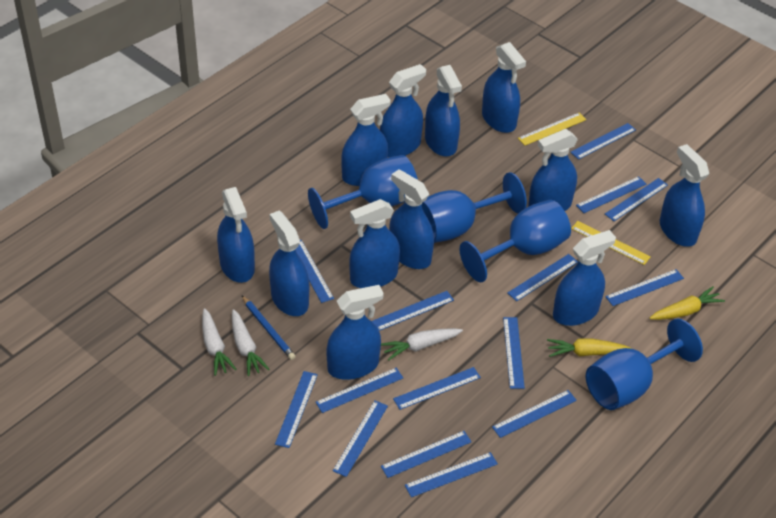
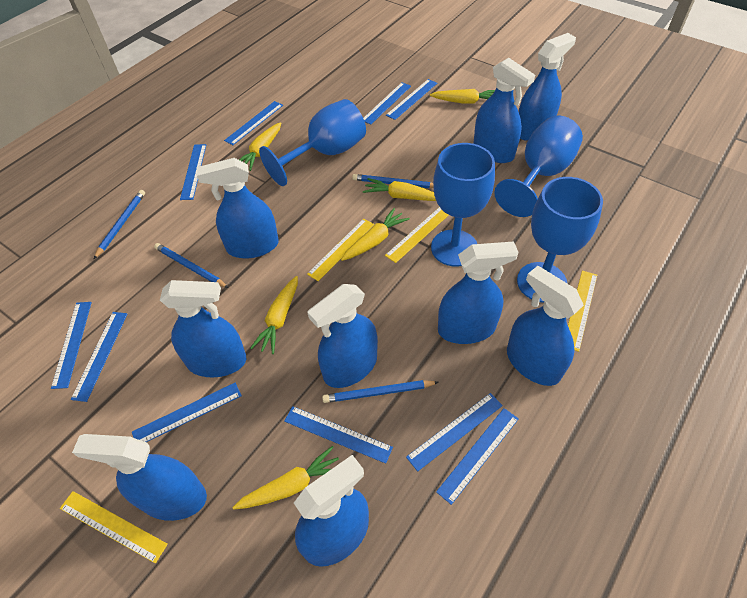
blue pencil: 1 -> 4
blue ruler: 15 -> 10
blue spray bottle: 12 -> 9
white carrot: 3 -> 0
yellow carrot: 2 -> 6
yellow ruler: 2 -> 4

